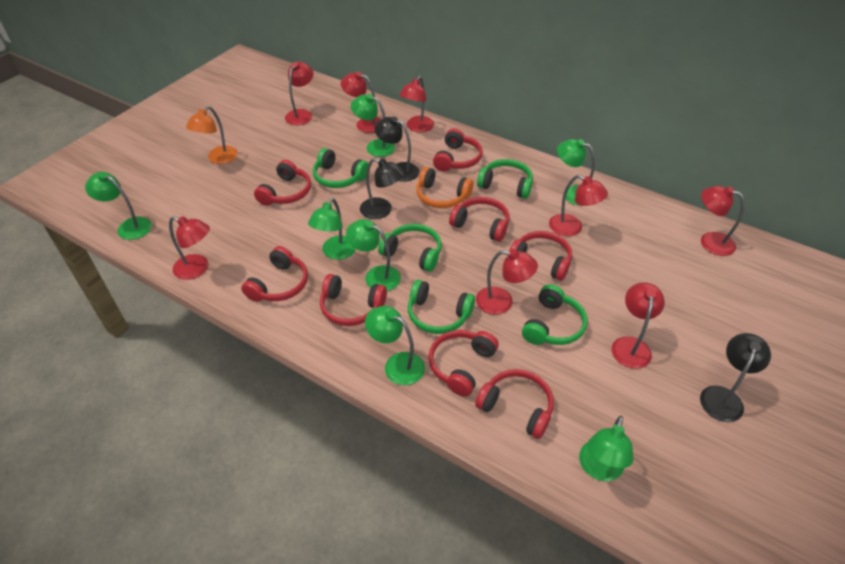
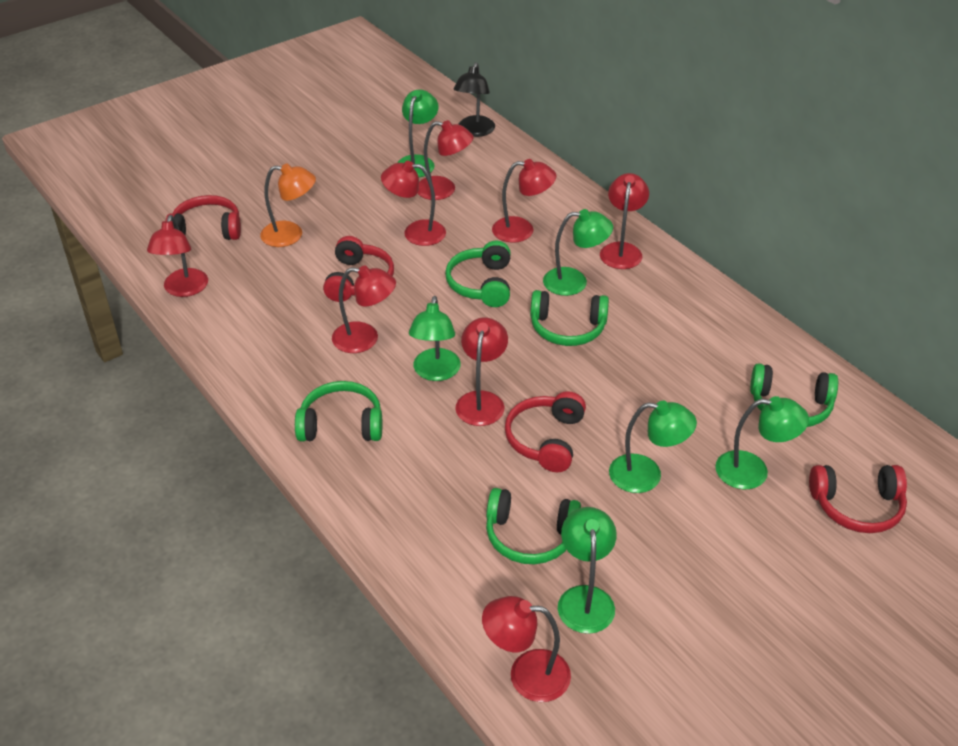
black lamp: 3 -> 1
green lamp: 7 -> 6
orange headphones: 1 -> 0
red headphones: 8 -> 4

